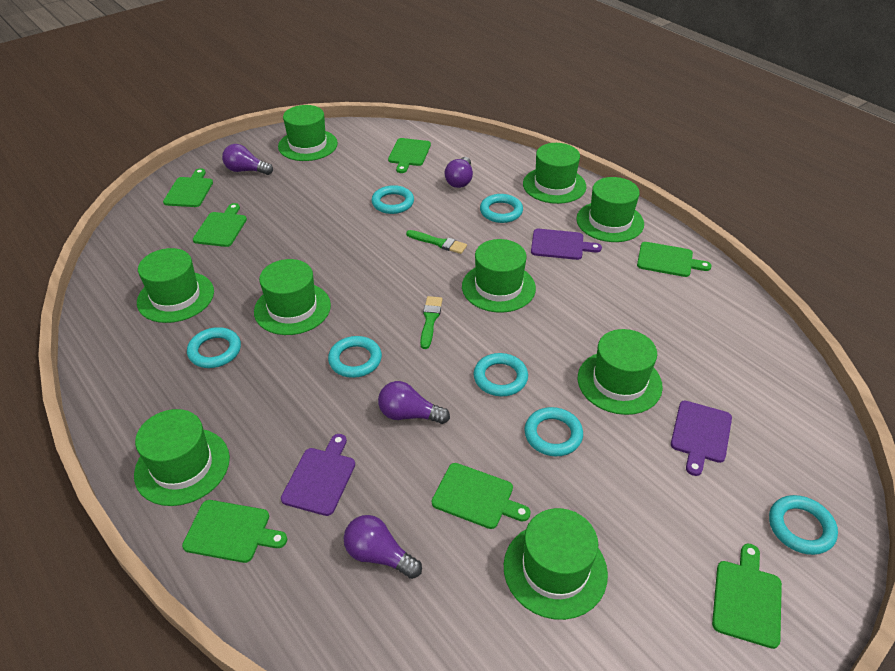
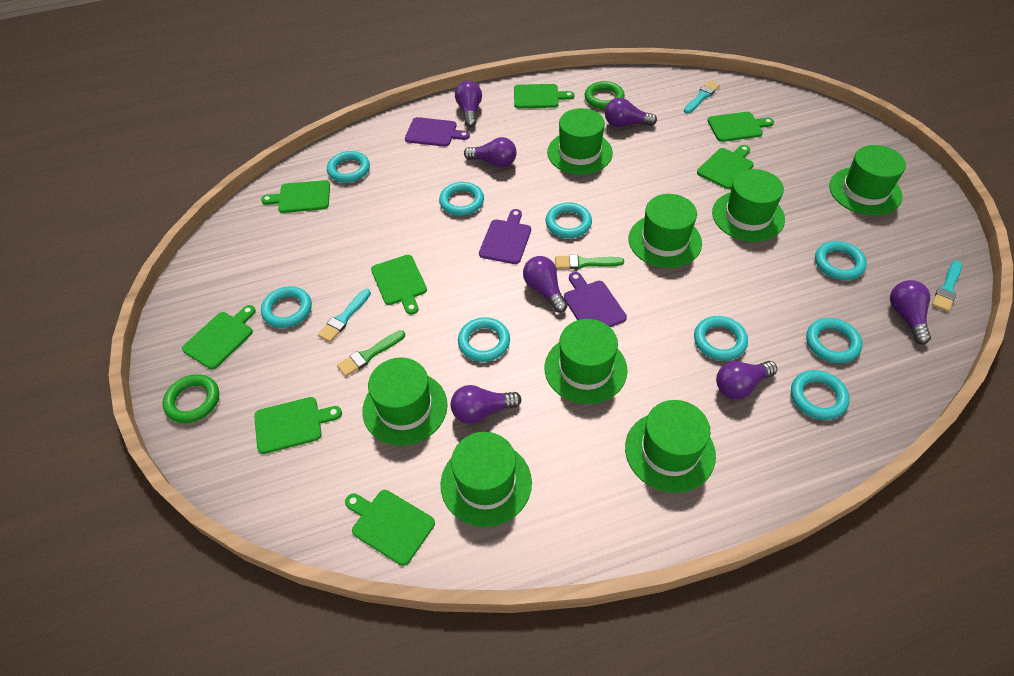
green cutting board: 7 -> 8
green hat: 9 -> 8
green ring: 0 -> 2
purple light bulb: 4 -> 7
turquoise brush: 0 -> 3
turquoise ring: 7 -> 9

